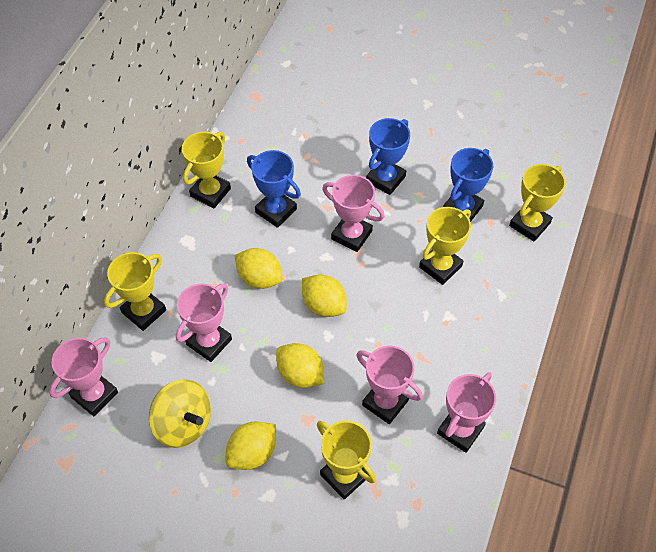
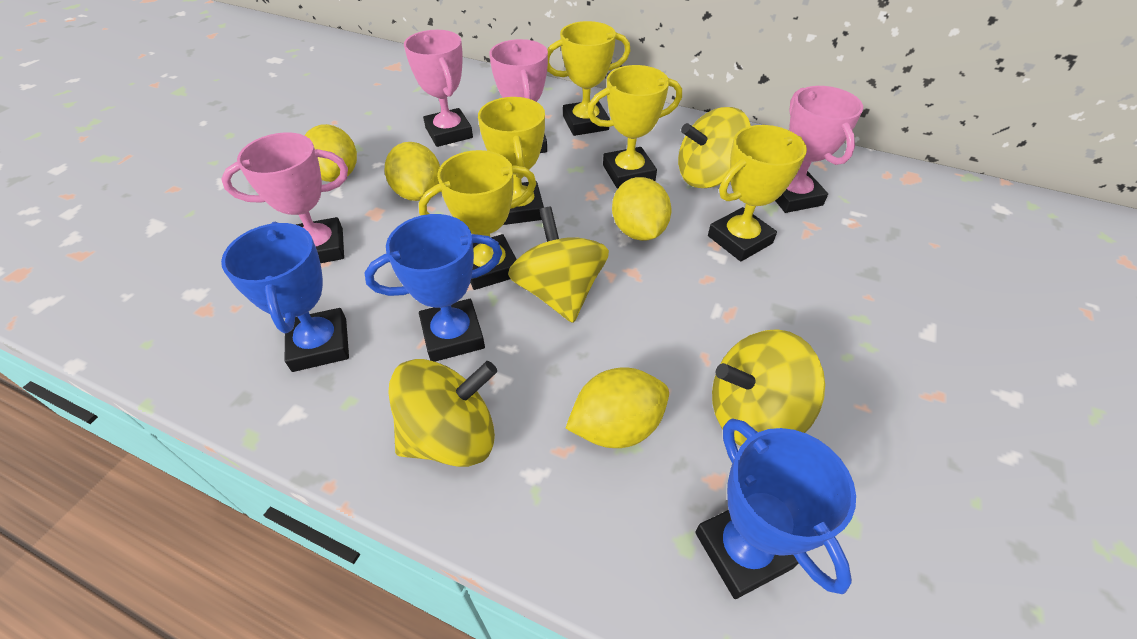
pink trophy: 5 -> 4
yellow spinning top: 1 -> 4

